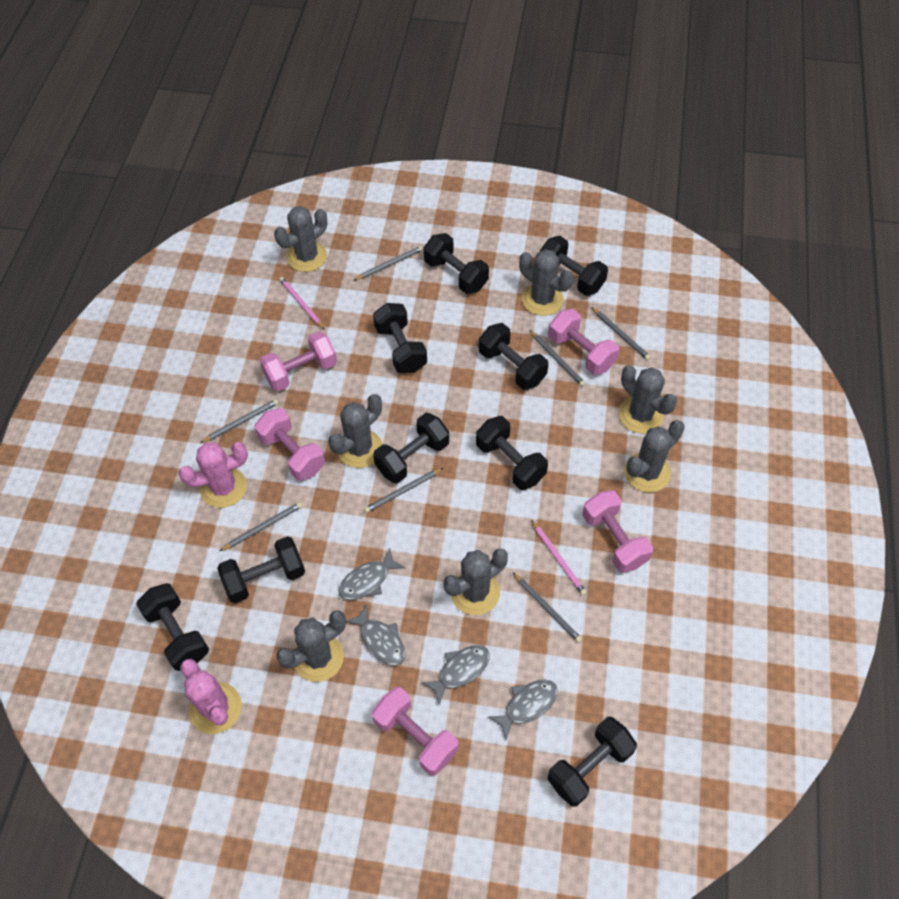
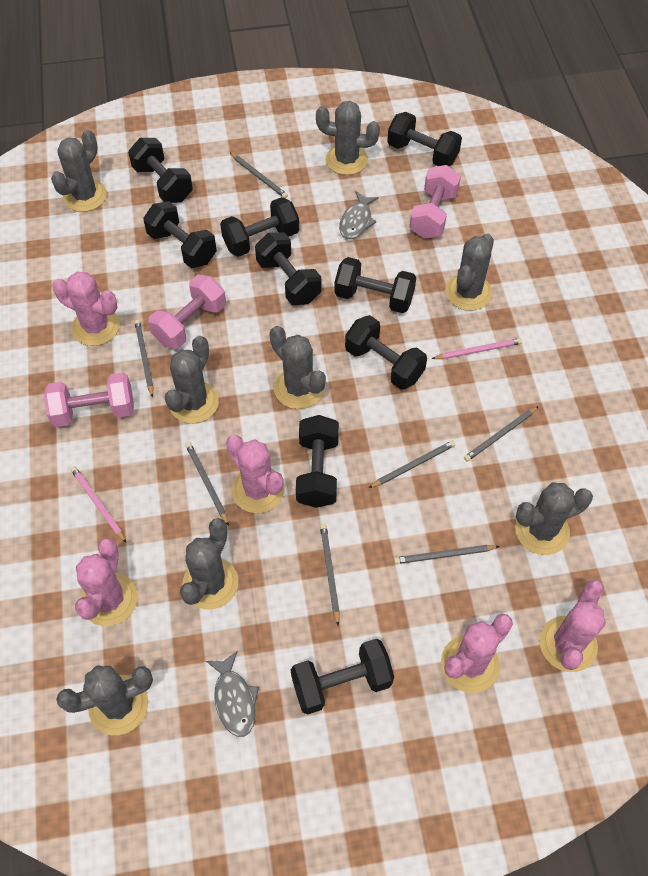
grey cactus: 7 -> 8
grey fish: 4 -> 2
pink cactus: 2 -> 5
pink dumbbell: 5 -> 3

